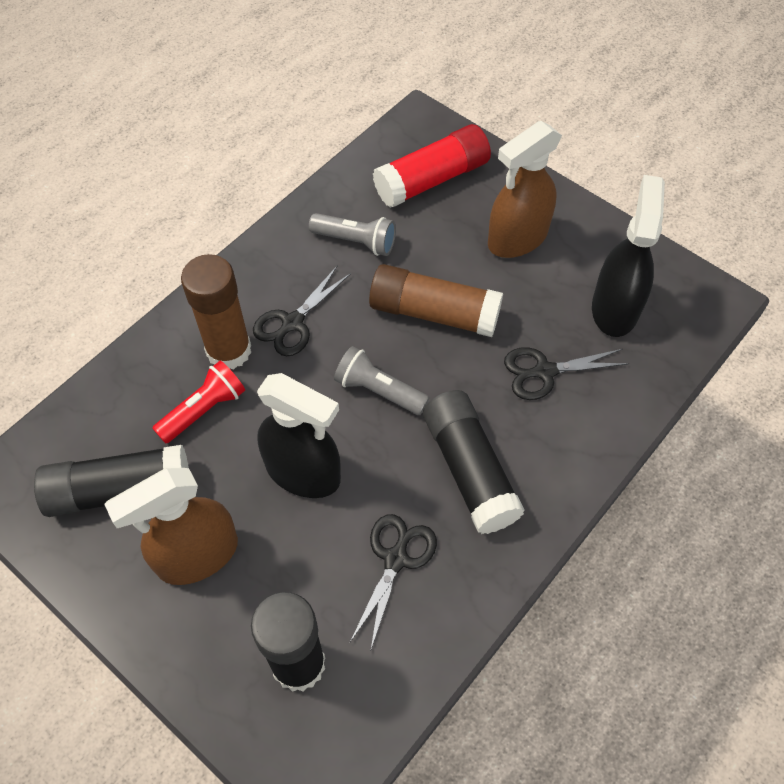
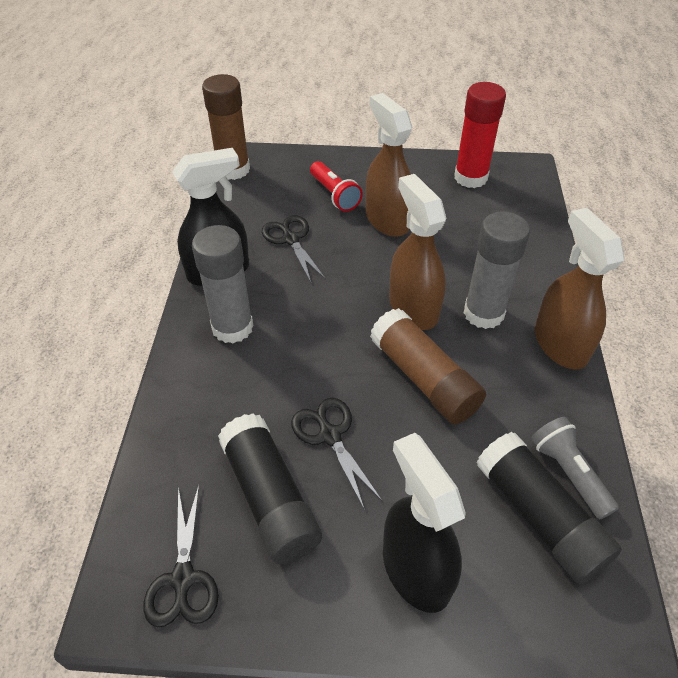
black glue stick: 3 -> 2
brown spray bottle: 2 -> 3
grey flashlight: 2 -> 1
grey glue stick: 0 -> 2

